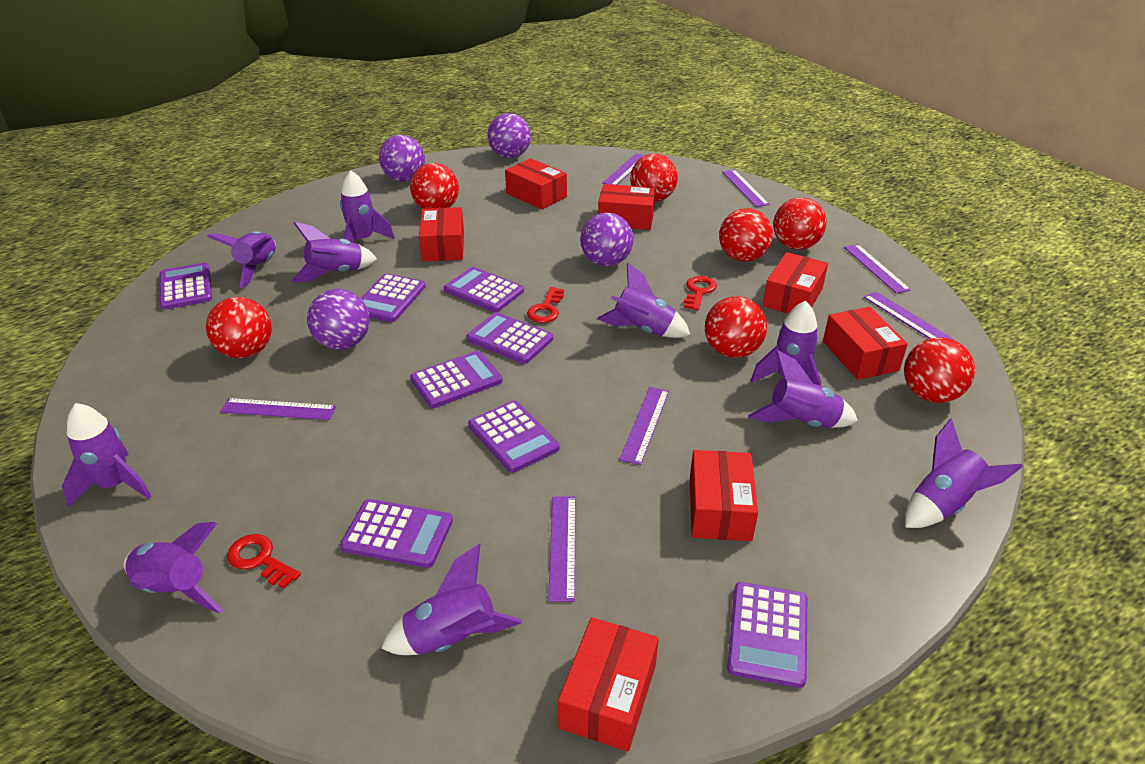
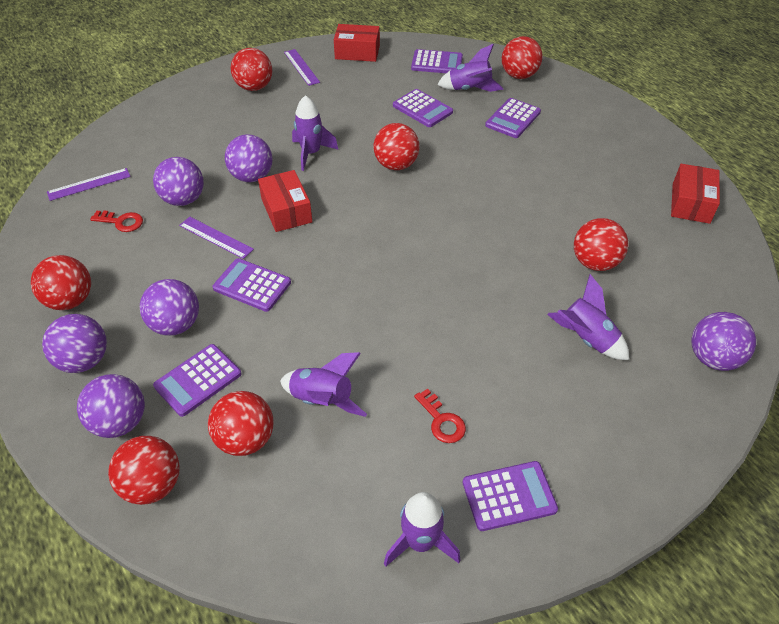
purple ball: 4 -> 6
purple calculator: 8 -> 6
purple rocket: 10 -> 5
purple ruler: 7 -> 3
red box: 7 -> 3
red key: 3 -> 2

